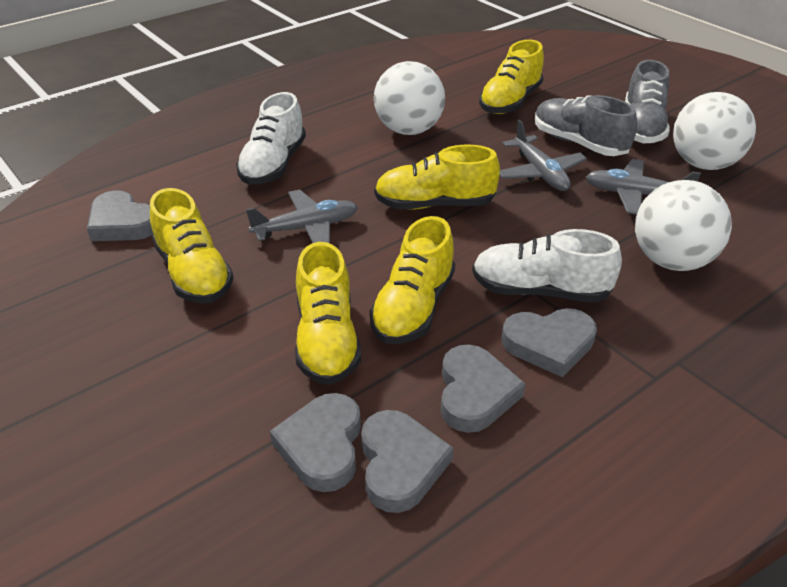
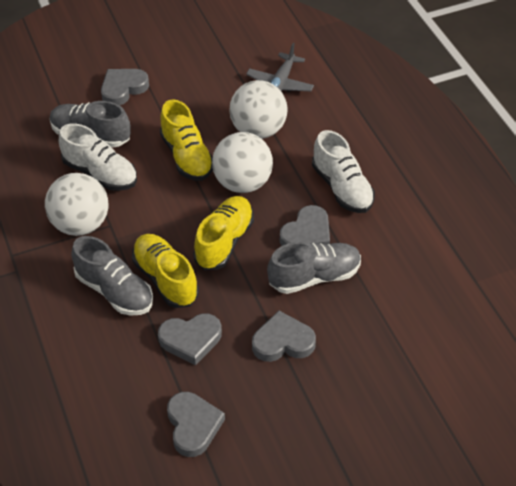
grey plane: 3 -> 1
grey shoe: 2 -> 3
yellow shoe: 5 -> 3

